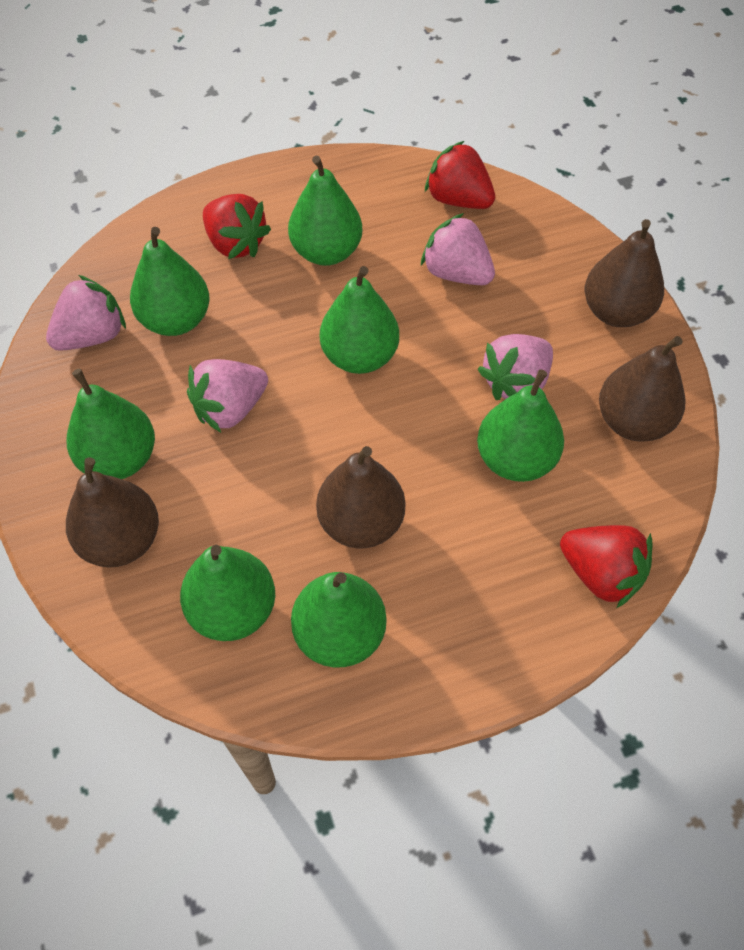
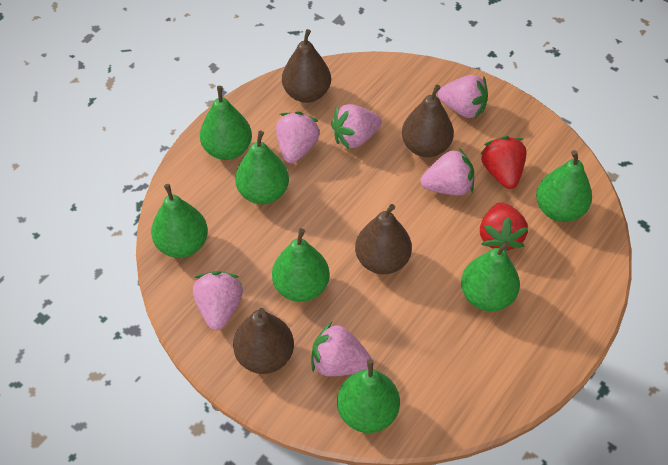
pink strawberry: 4 -> 6
red strawberry: 3 -> 2

